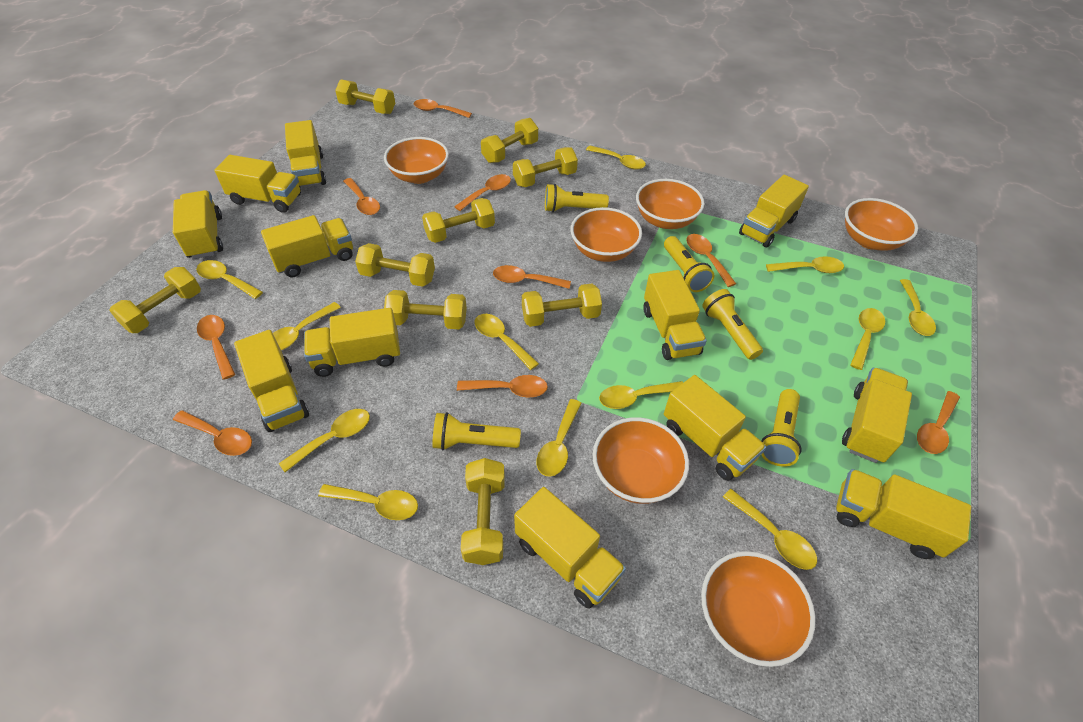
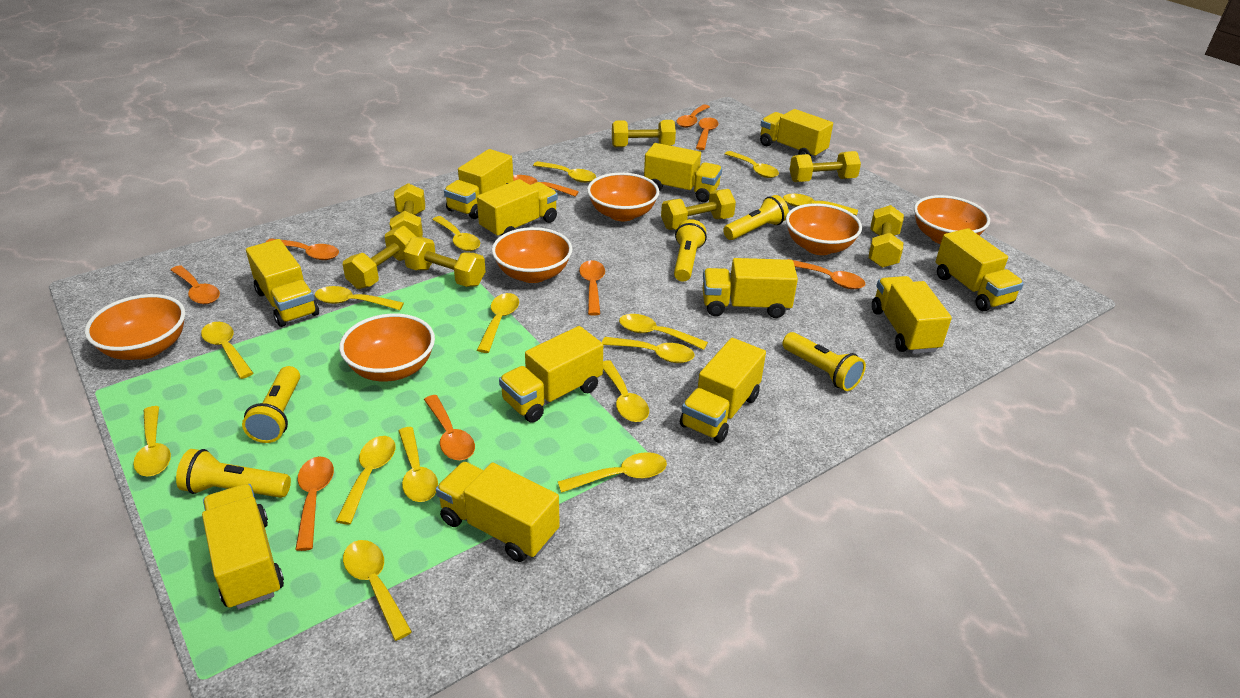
yellow dumbbell: 9 -> 7
yellow spoon: 12 -> 15

